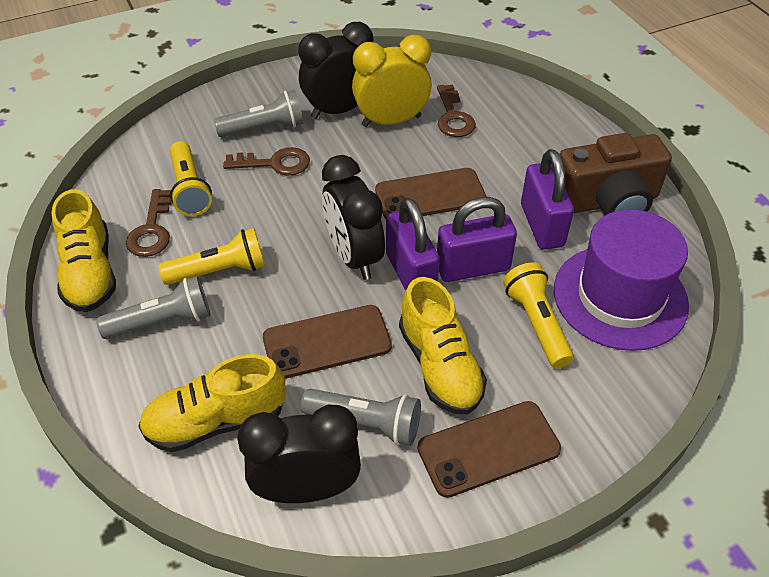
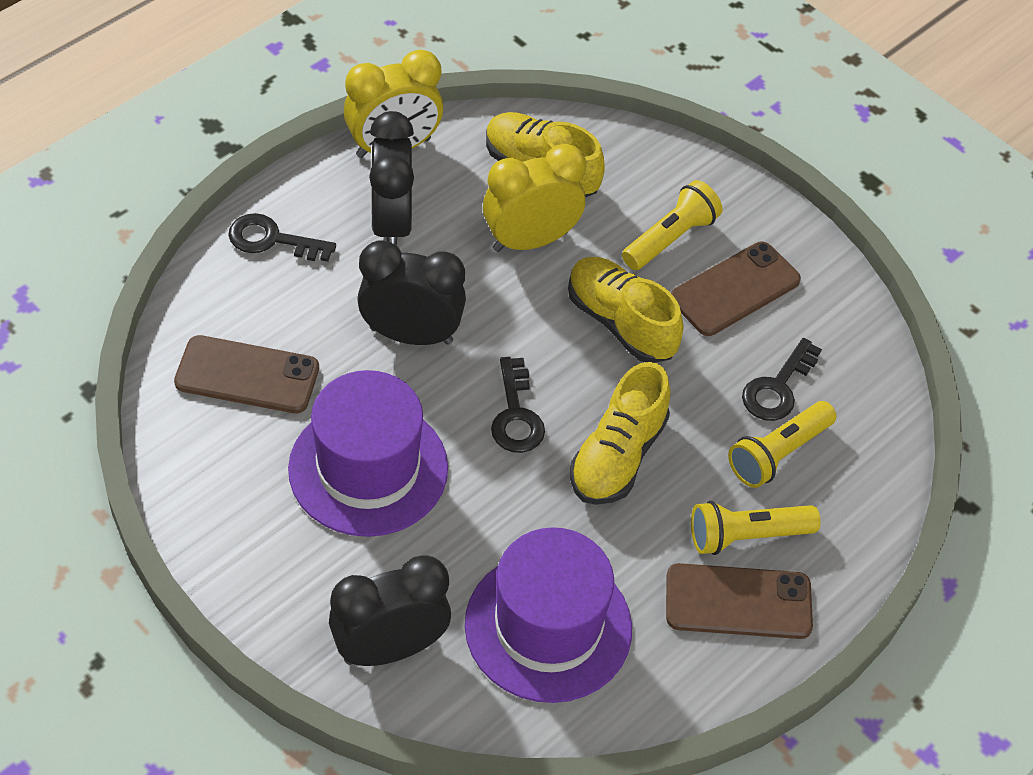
black key: 0 -> 3
brown camera: 1 -> 0
brown key: 3 -> 0
grey flashlight: 3 -> 0
purple hat: 1 -> 2
purple padlock: 3 -> 0
yellow clock: 1 -> 2

